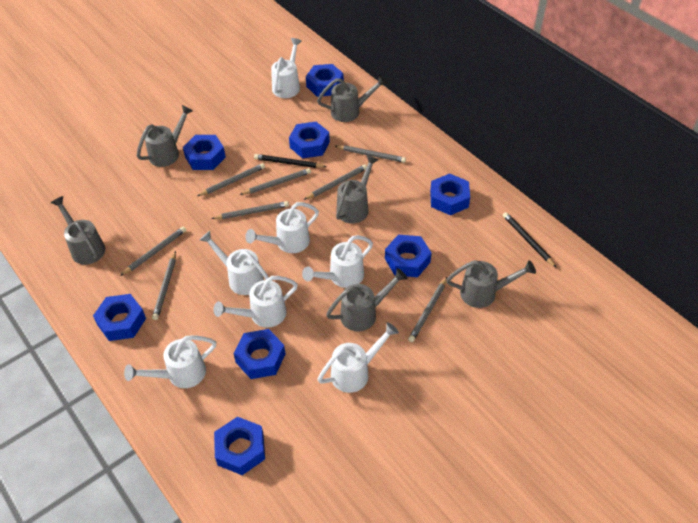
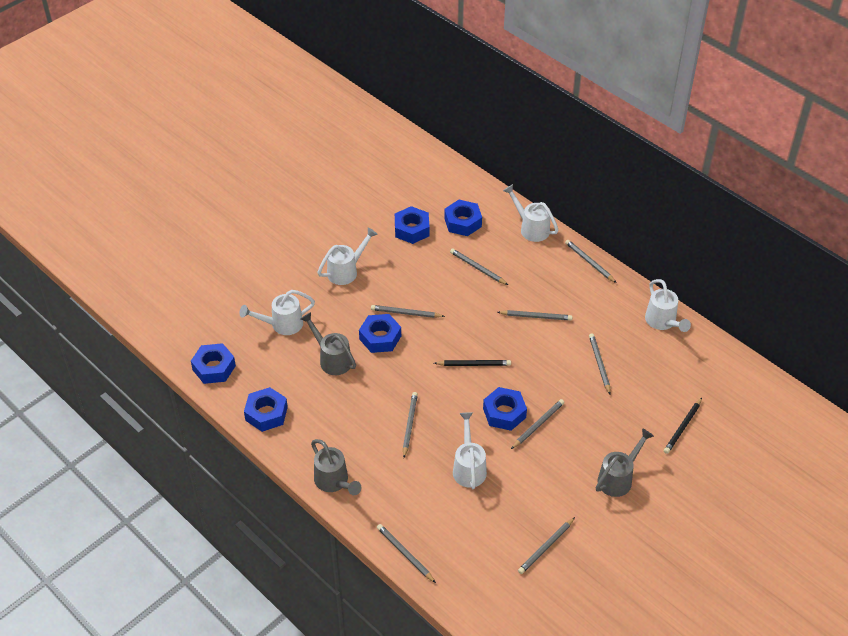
blue nut: 8 -> 6
grey pencil: 8 -> 9
grey watering can: 6 -> 3
white watering can: 7 -> 5

